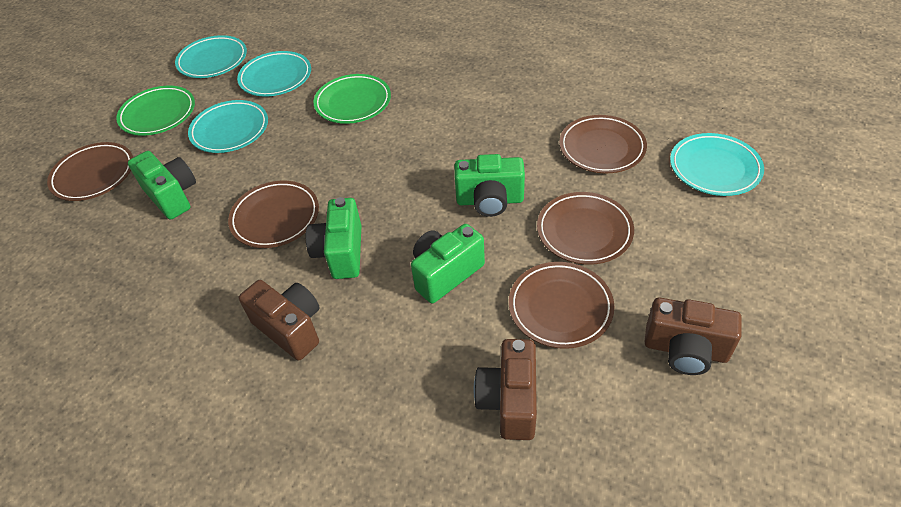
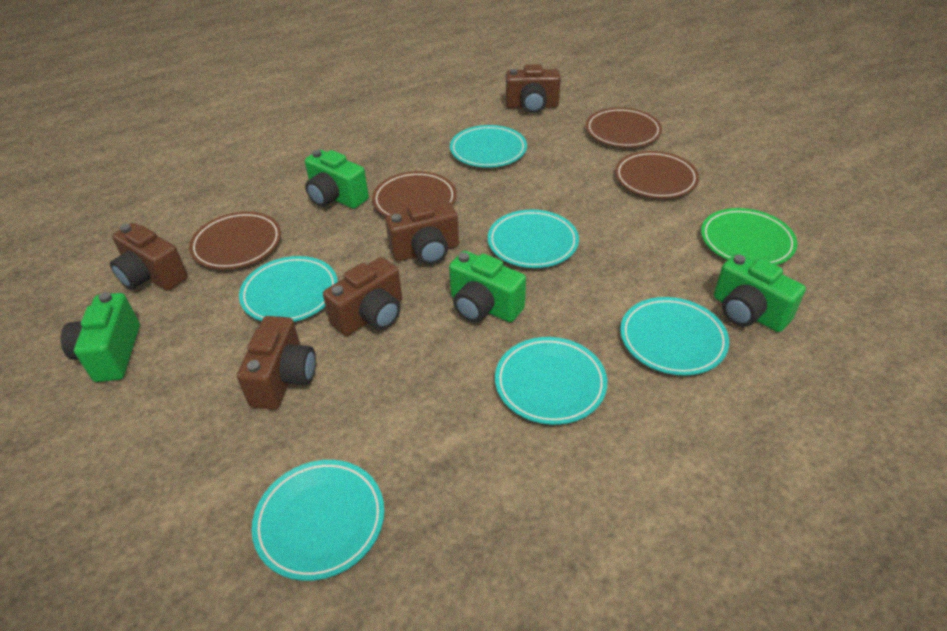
brown camera: 3 -> 5
brown plate: 5 -> 4
green plate: 2 -> 1
turquoise plate: 4 -> 6

